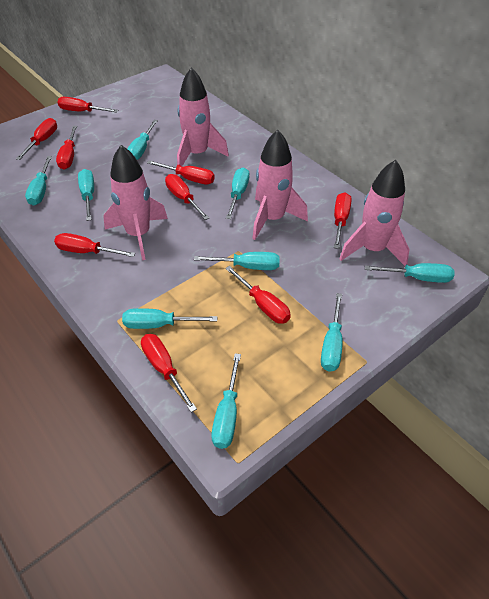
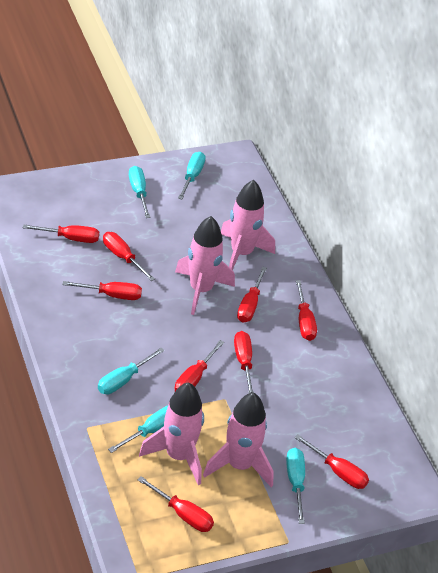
turquoise screwdriver: 9 -> 5

